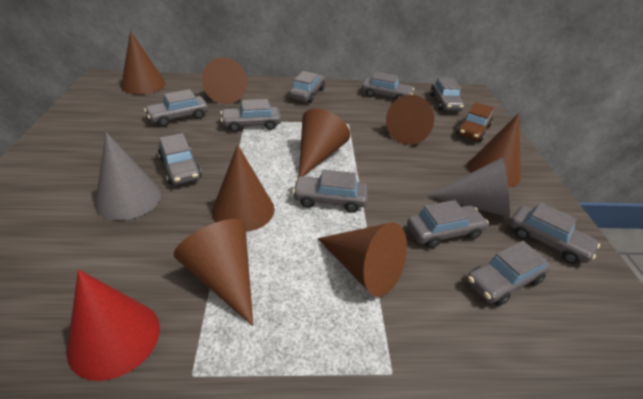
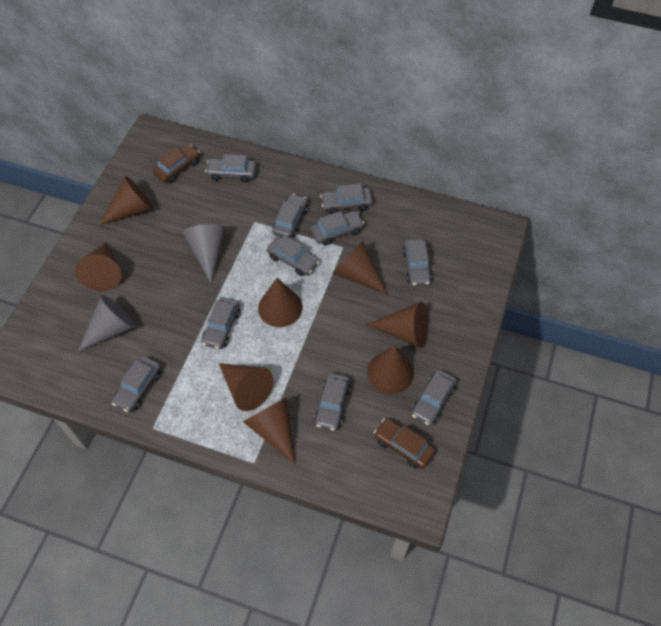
brown car: 1 -> 2
red cone: 1 -> 0

